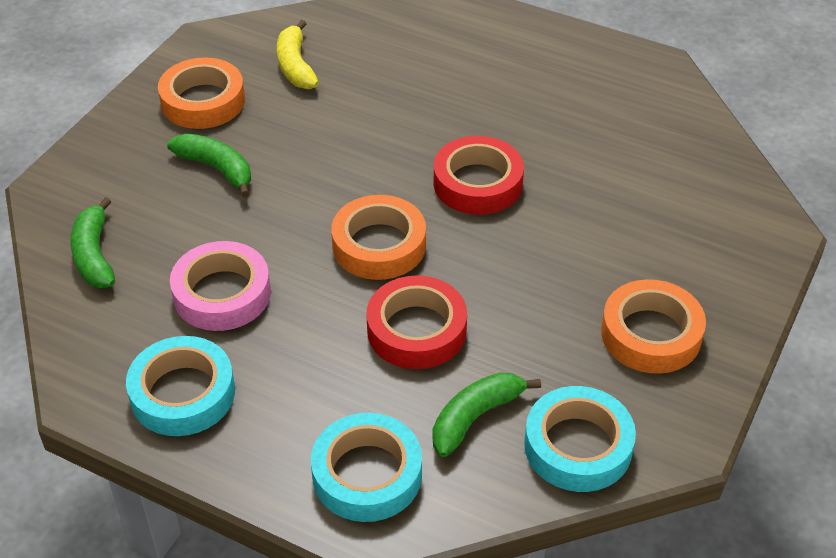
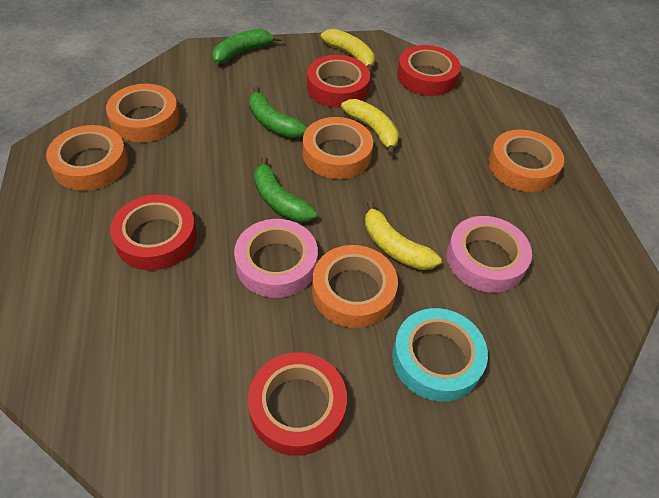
orange tape: 3 -> 5
pink tape: 1 -> 2
red tape: 2 -> 4
turquoise tape: 3 -> 1
yellow banana: 1 -> 3

